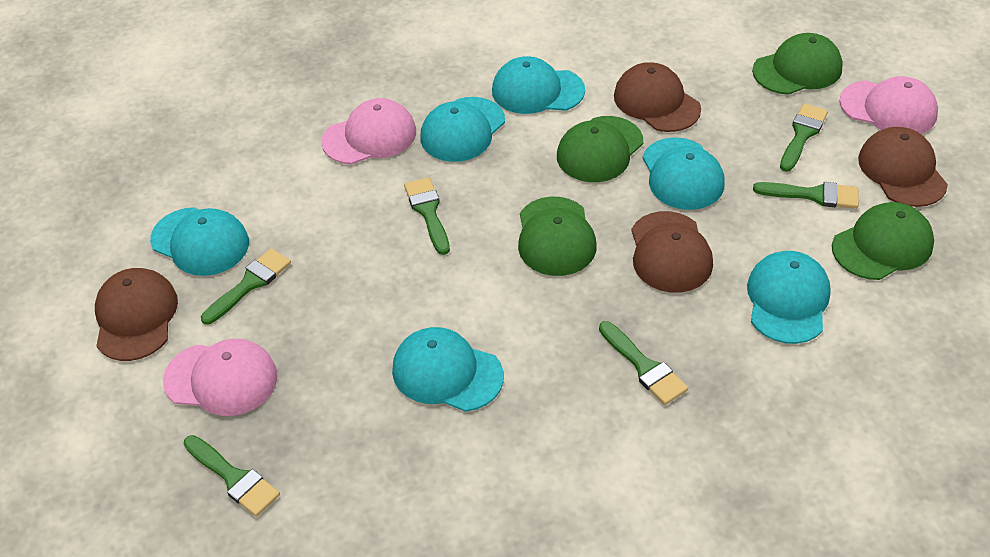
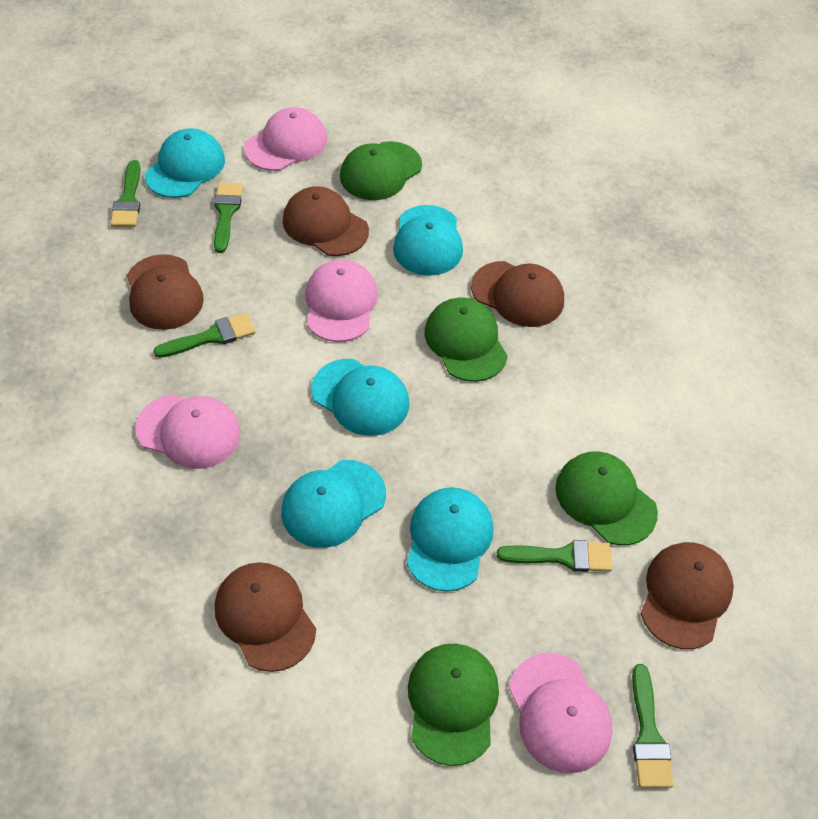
brown cap: 4 -> 5
green brush: 6 -> 5
pink cap: 3 -> 4
turquoise cap: 6 -> 5

